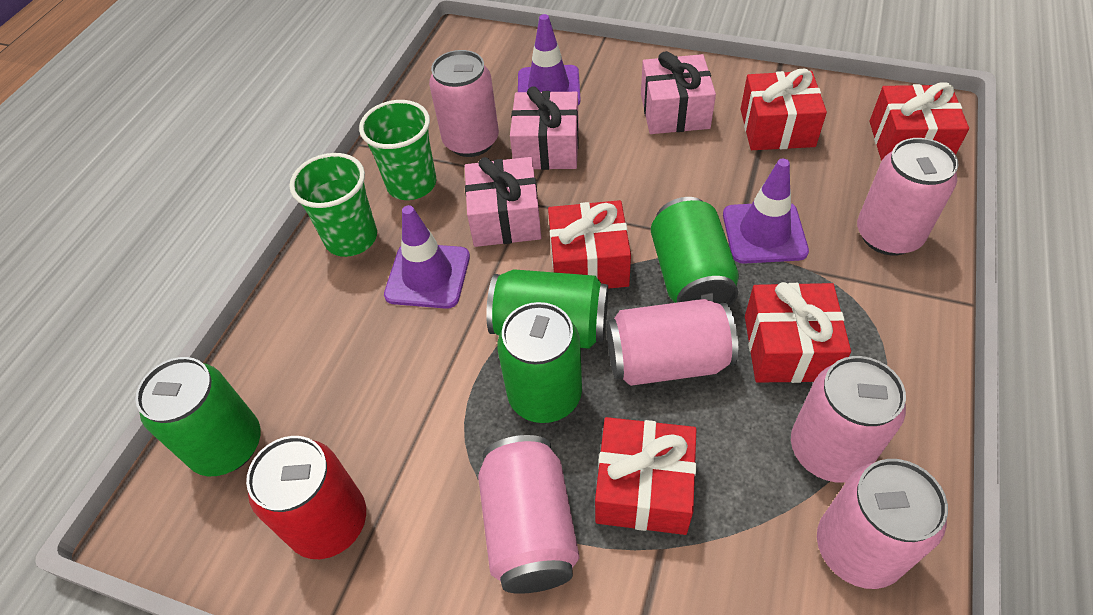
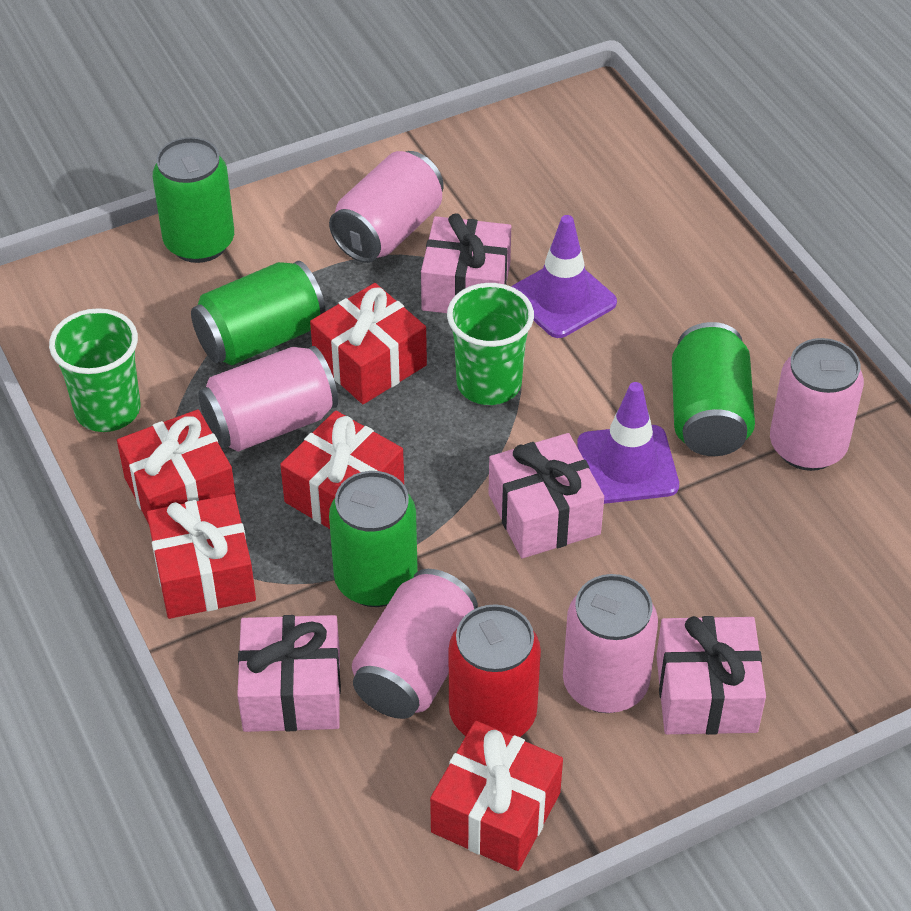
pink can: 6 -> 5
pink gift: 3 -> 4
purple traffic cone: 3 -> 2

